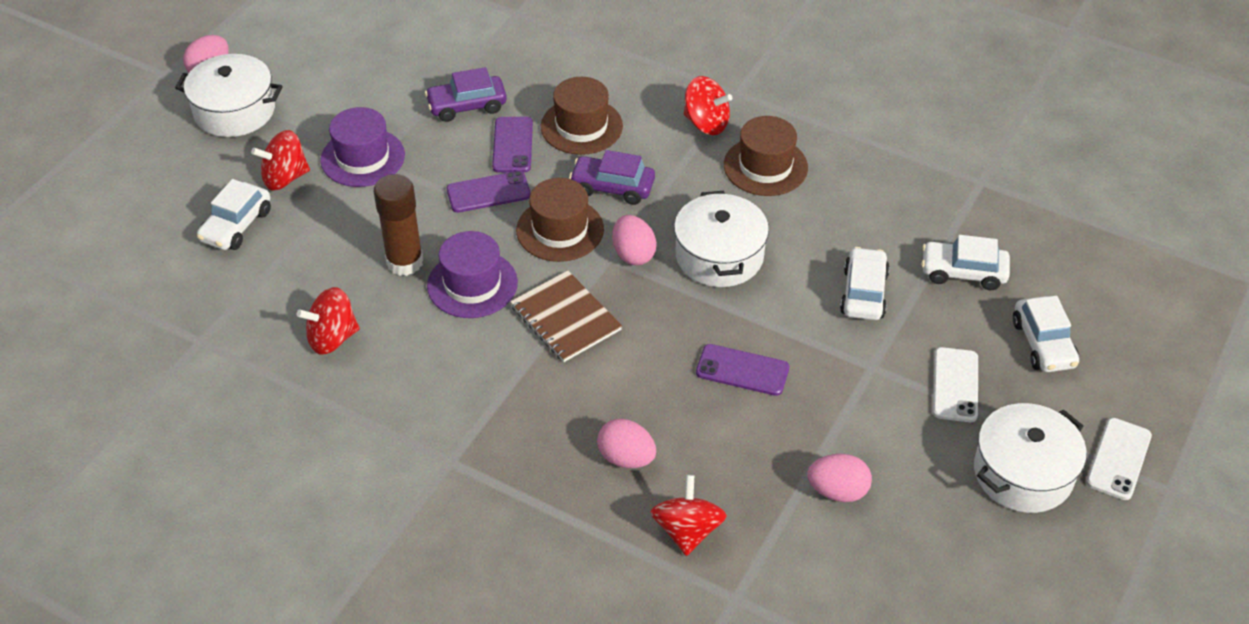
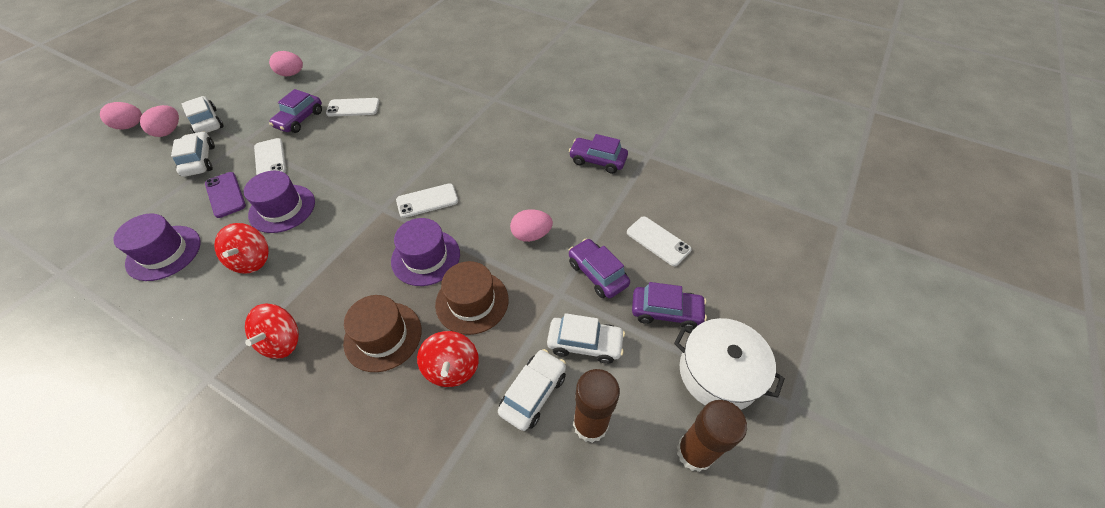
brown glue stick: 1 -> 2
brown hat: 3 -> 2
brown notebook: 1 -> 0
purple car: 2 -> 4
purple hat: 2 -> 3
purple phone: 3 -> 1
red spinning top: 4 -> 3
white phone: 2 -> 4
white pot: 3 -> 1

